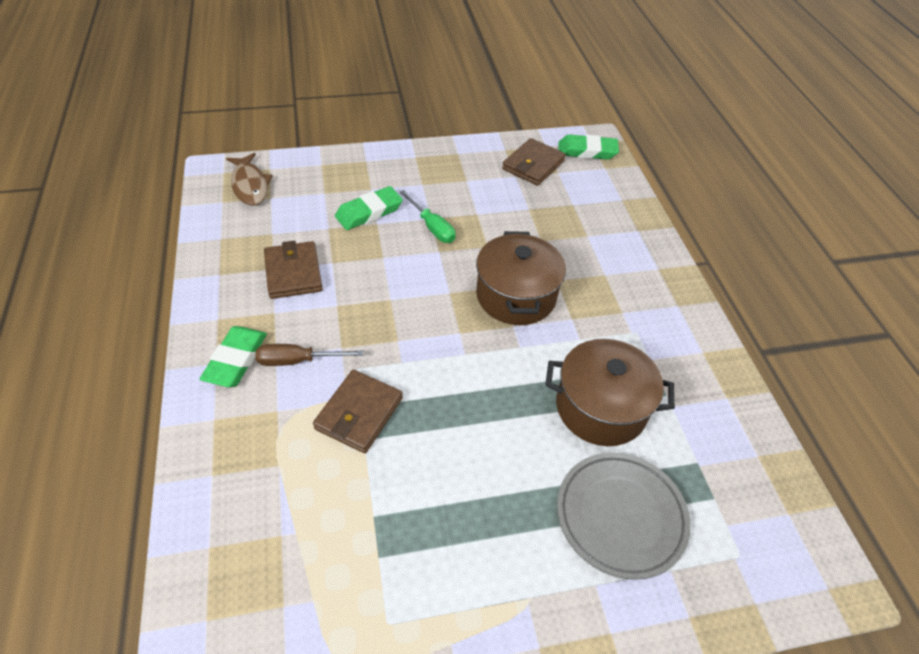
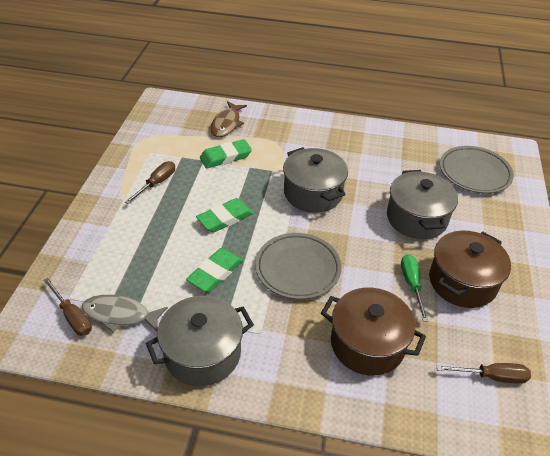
brown screwdriver: 1 -> 3
brown wallet: 3 -> 0
grey fish: 0 -> 1
grey plate: 1 -> 2
grey pot: 0 -> 3

